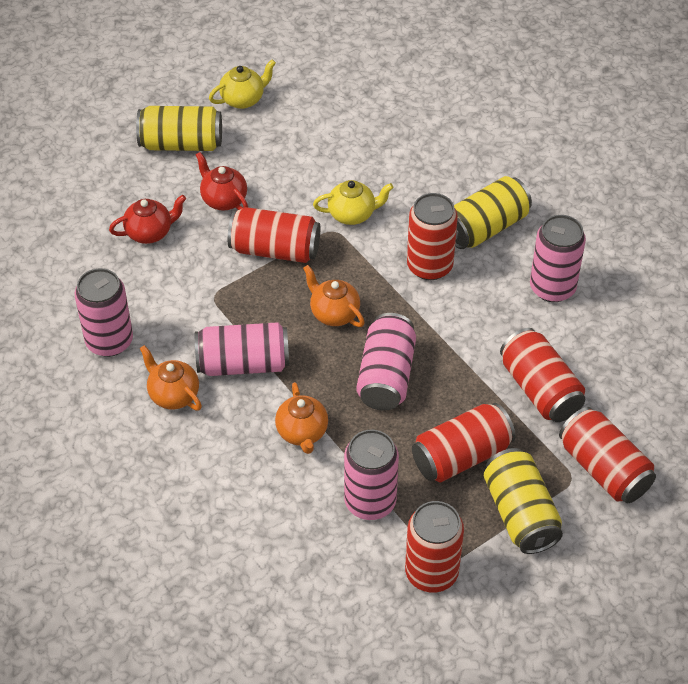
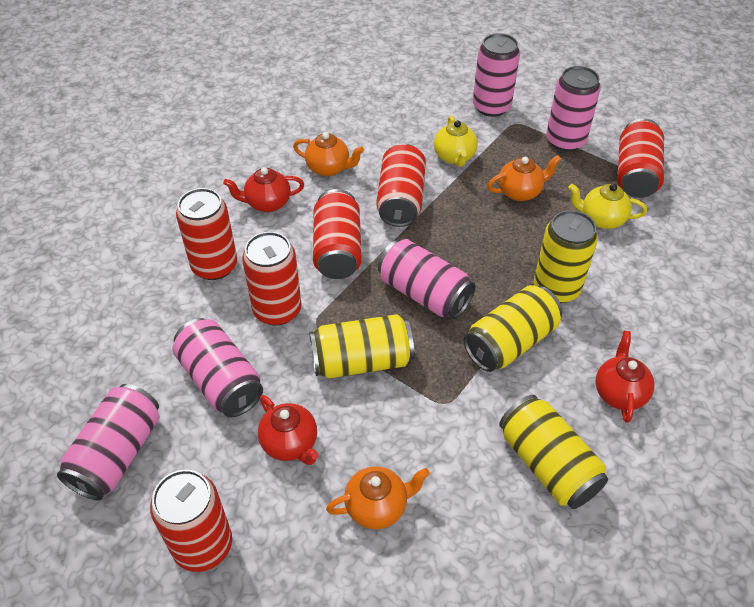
red teapot: 2 -> 3
yellow can: 3 -> 4

